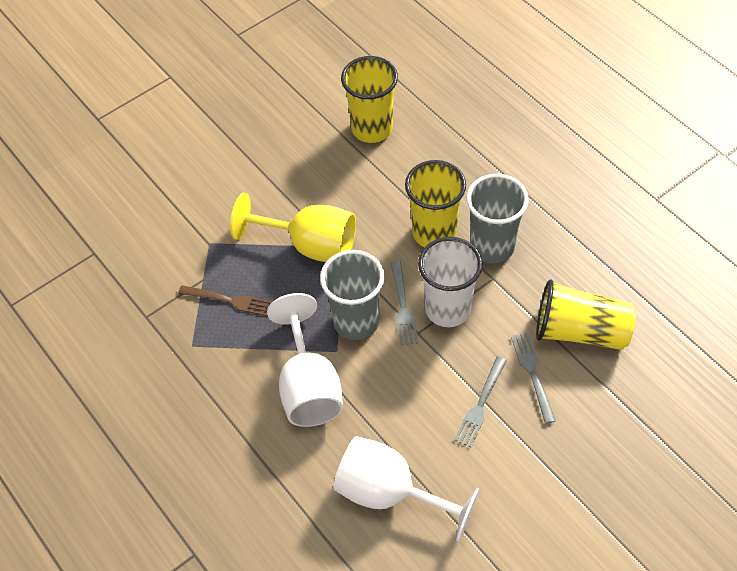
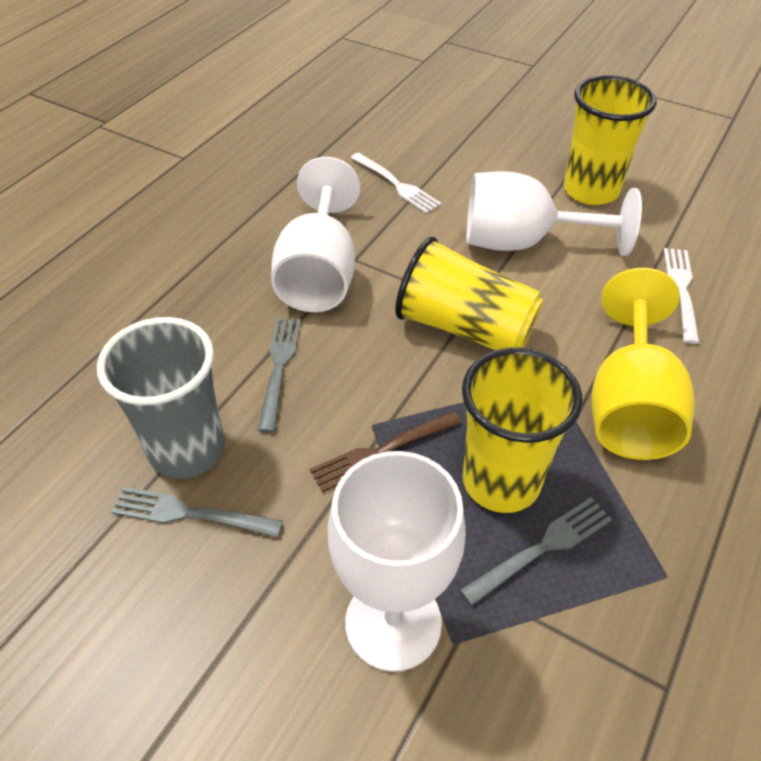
grey cup: 2 -> 1
white cup: 1 -> 0
white fork: 0 -> 2
white goblet: 2 -> 3

